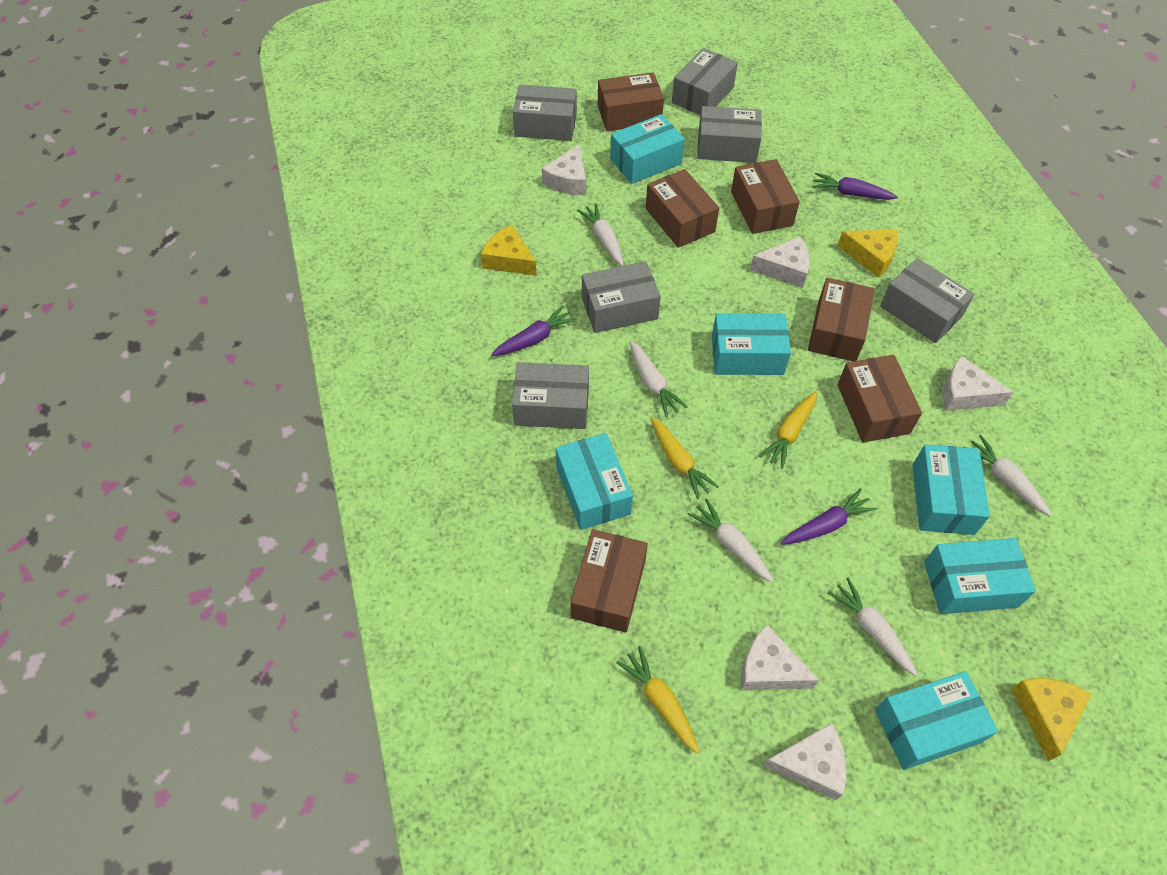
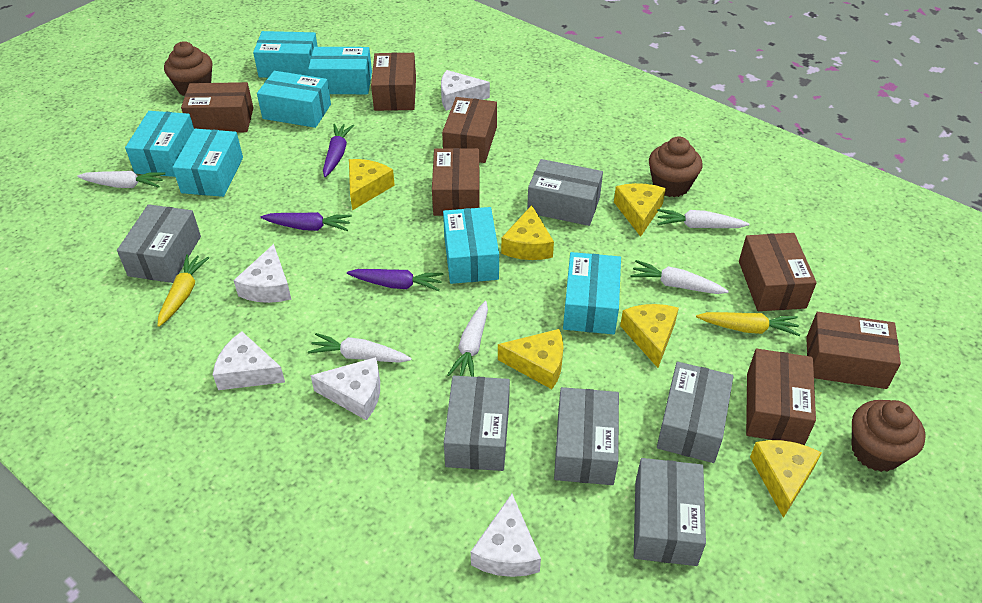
brown box: 6 -> 7
brown cupcake: 0 -> 3
turquoise box: 6 -> 7
yellow carrot: 3 -> 2
yellow cheese: 3 -> 6

